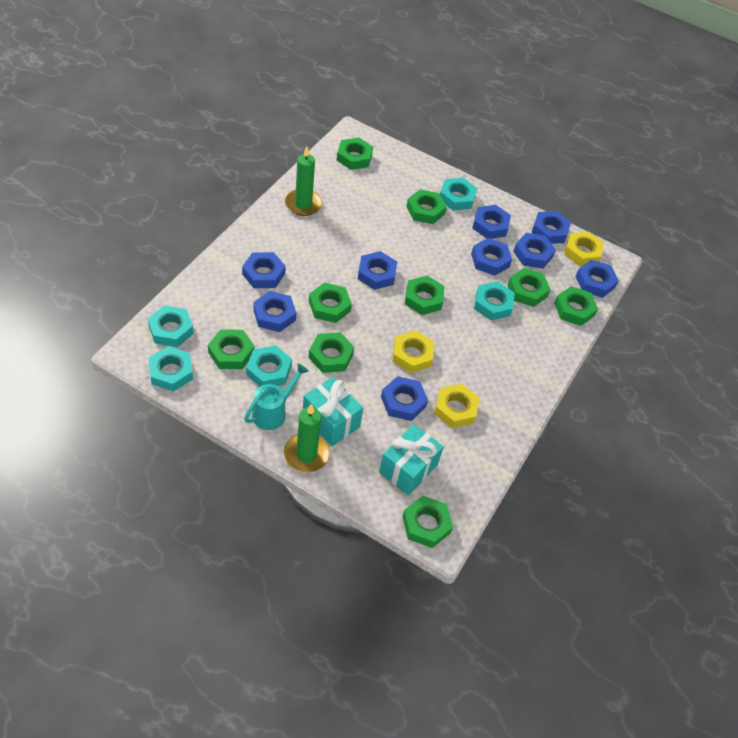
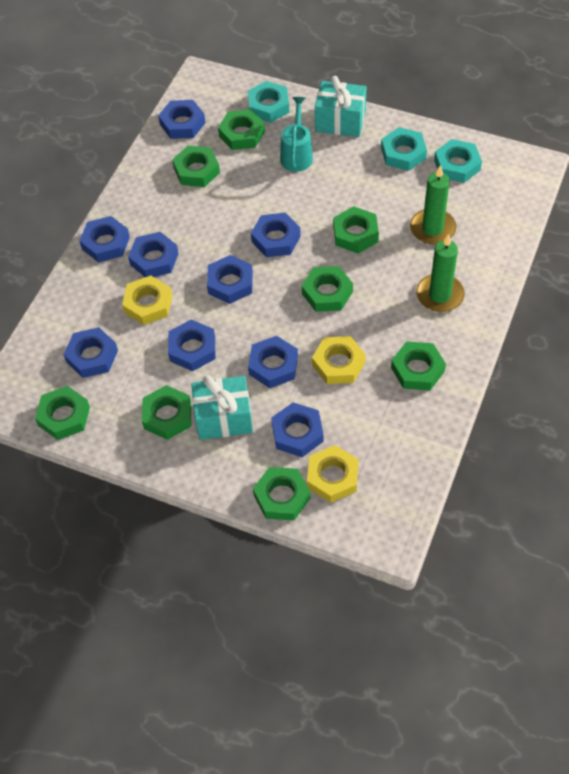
green nut: 9 -> 8
turquoise nut: 5 -> 3

